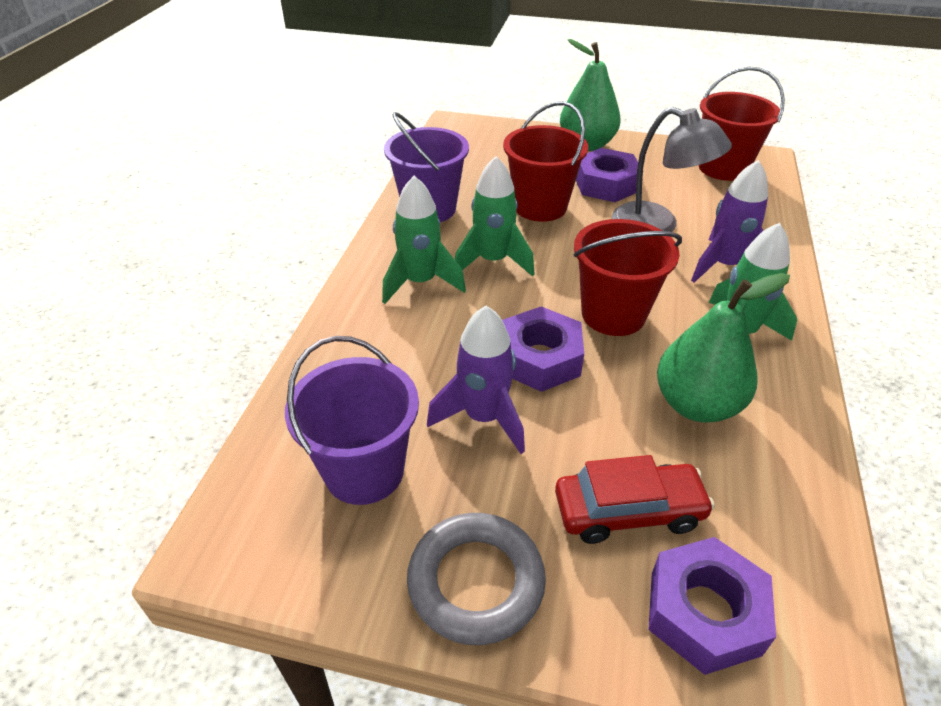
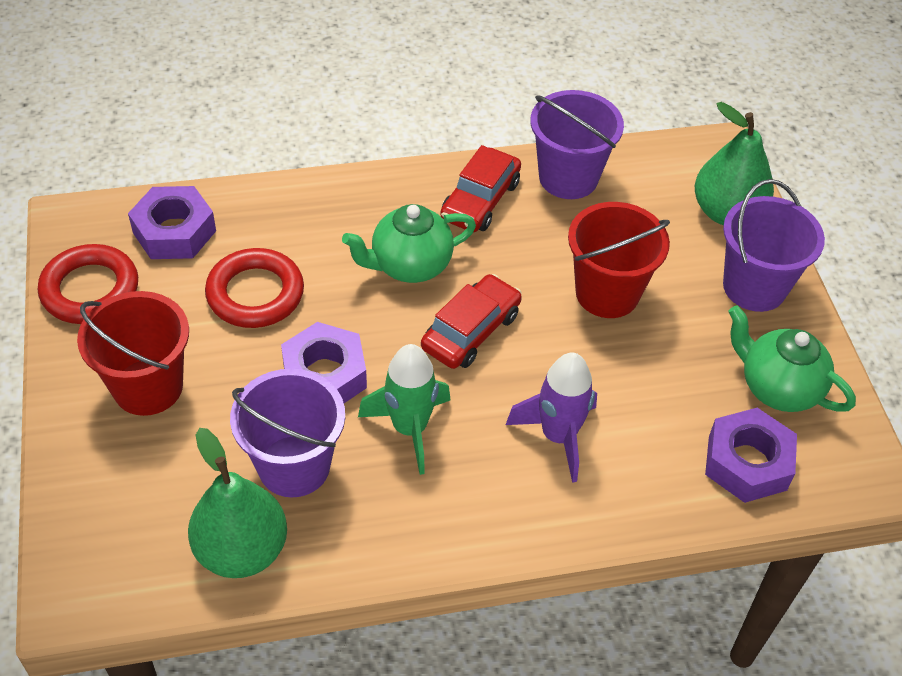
green rocket: 3 -> 1
green teapot: 0 -> 2
grey lamp: 1 -> 0
grey ring: 1 -> 0
purple bucket: 2 -> 3
purple rocket: 2 -> 1
red bucket: 3 -> 2
red car: 1 -> 2
red ring: 0 -> 2

